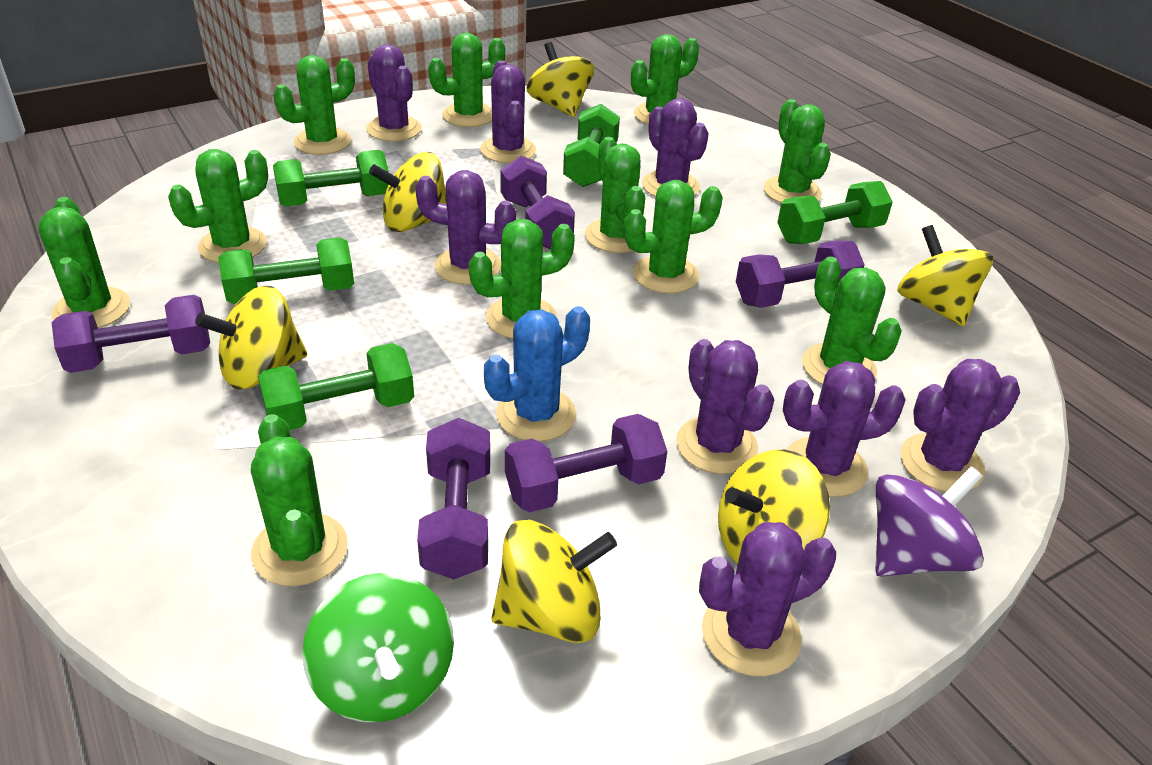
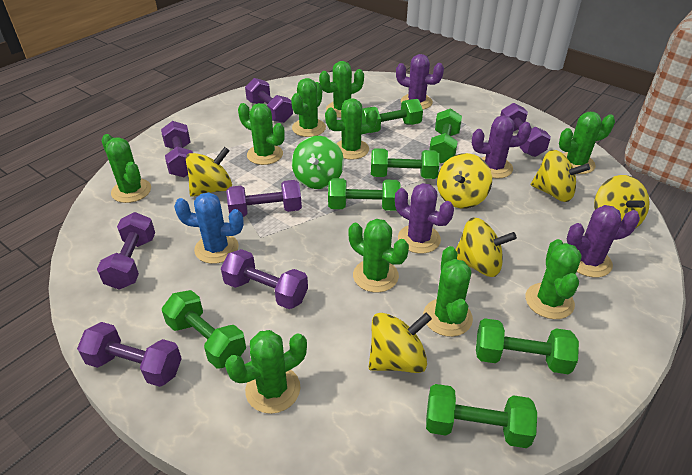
green cactus: 11 -> 10
green dumbbell: 5 -> 7
purple cactus: 8 -> 4
purple dumbbell: 5 -> 7
purple spinning top: 1 -> 0

